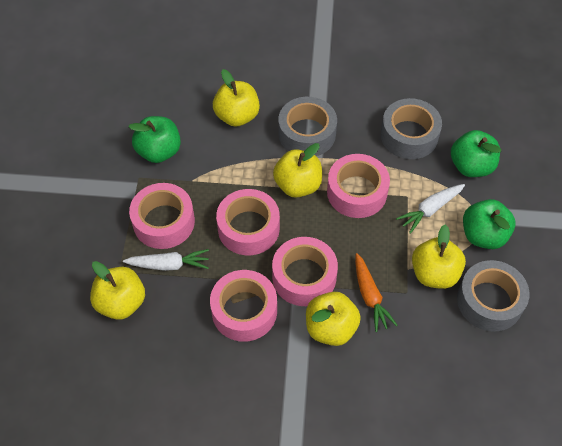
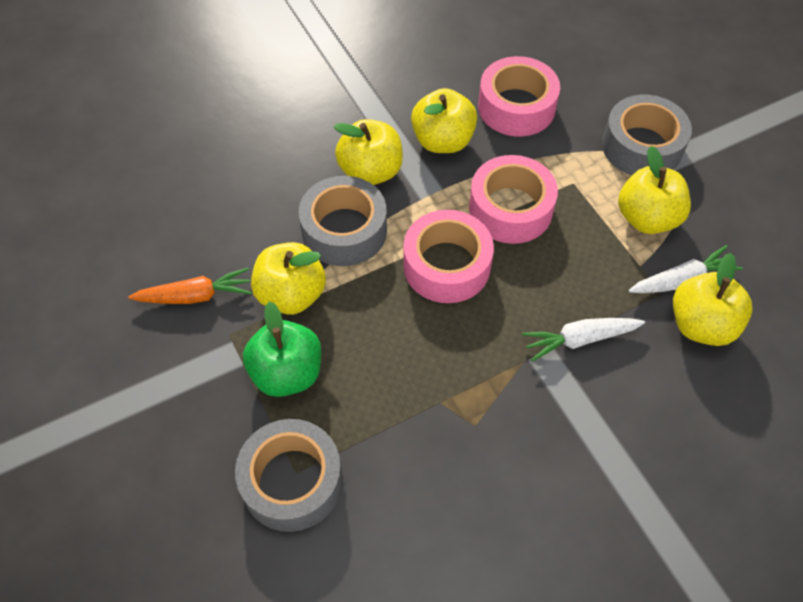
green apple: 3 -> 1
pink tape: 5 -> 3

